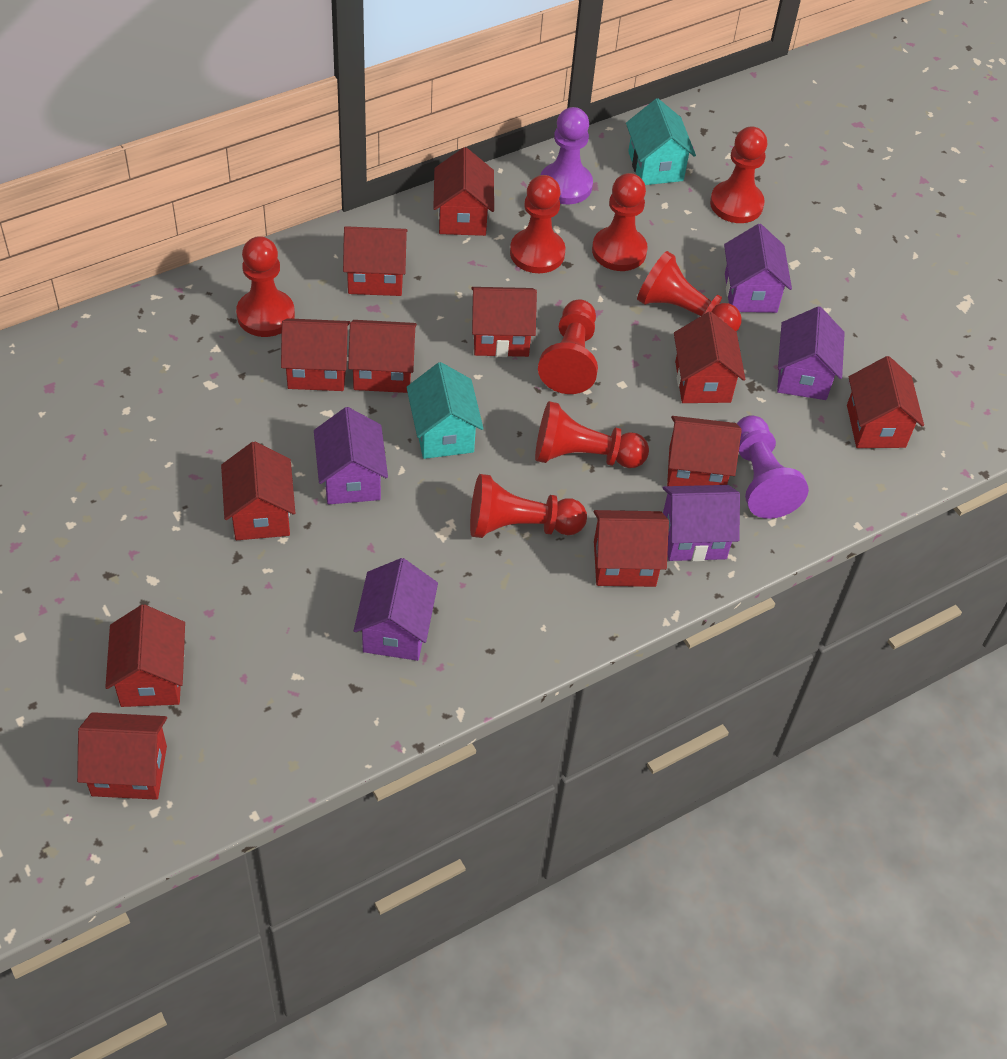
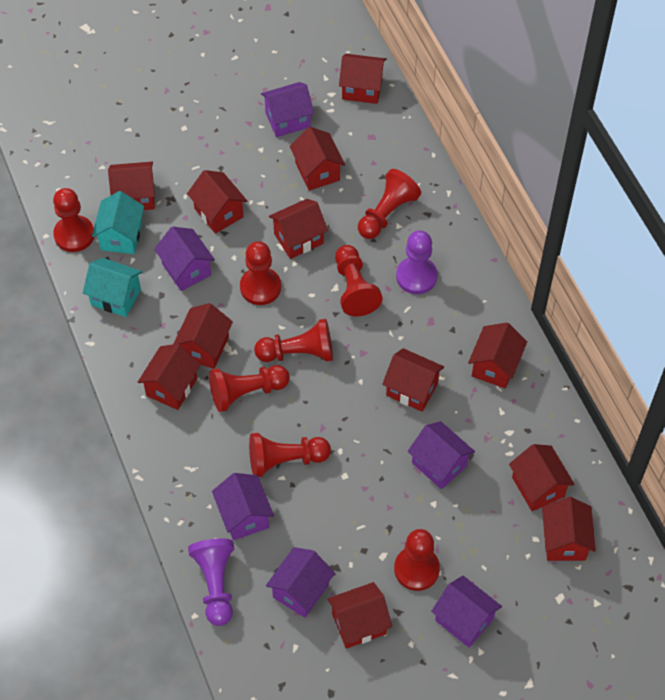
purple house: 5 -> 6

